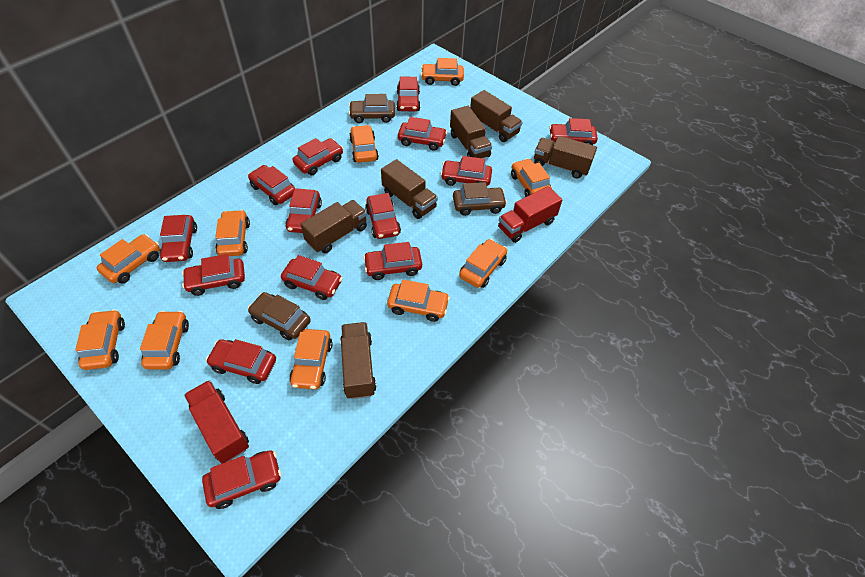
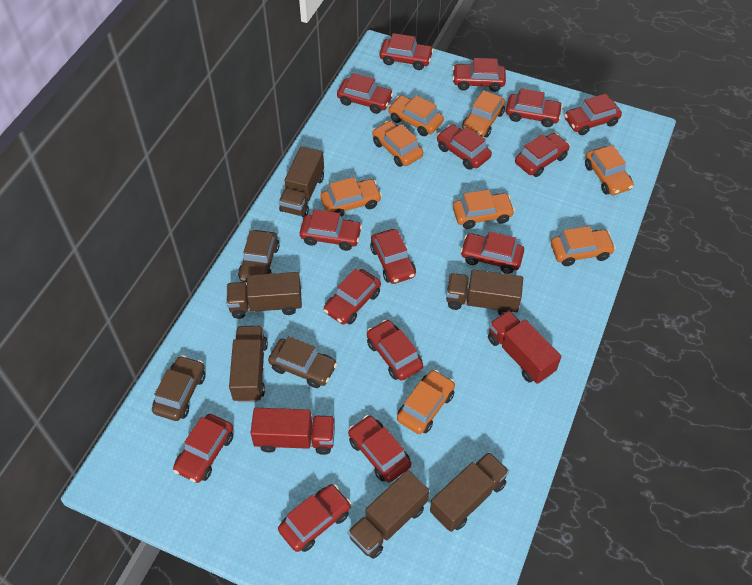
orange car: 10 -> 8
red car: 14 -> 15

